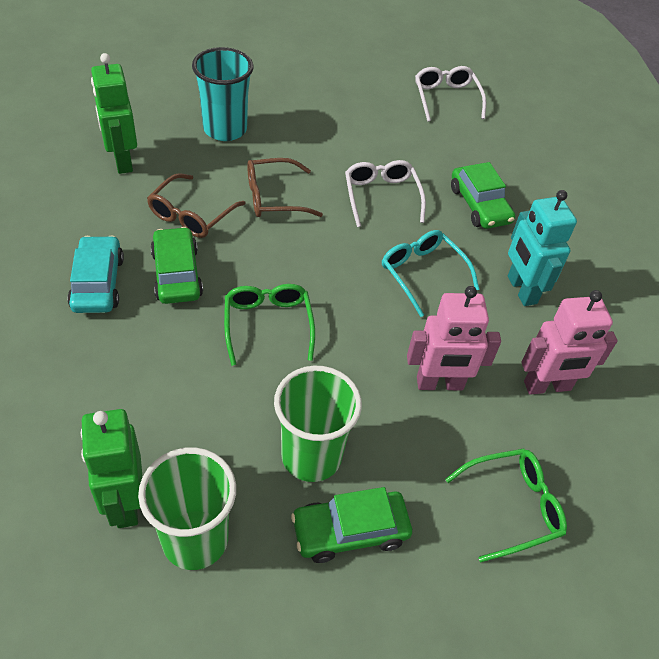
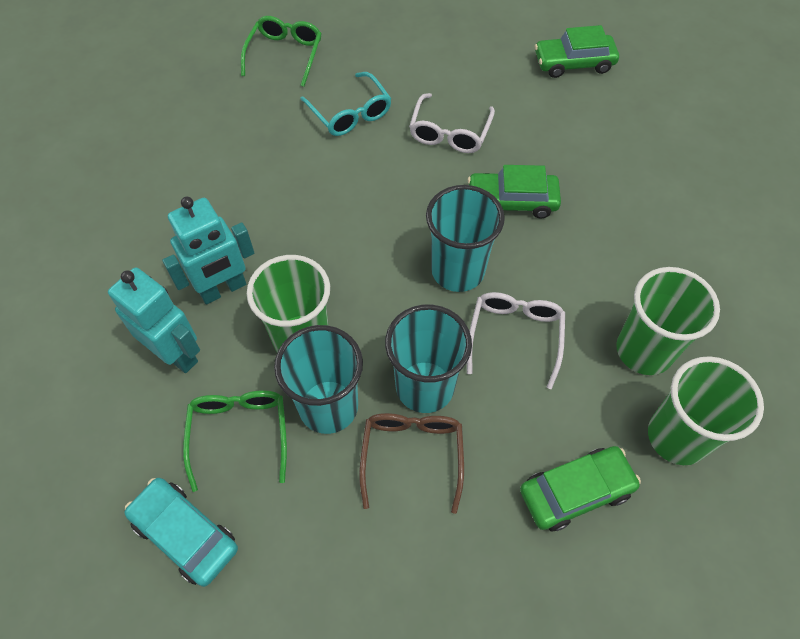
brown glasses: 2 -> 1
green cup: 2 -> 3
green robot: 2 -> 0
pink robot: 2 -> 0
turquoise cup: 1 -> 3
turquoise robot: 1 -> 2

